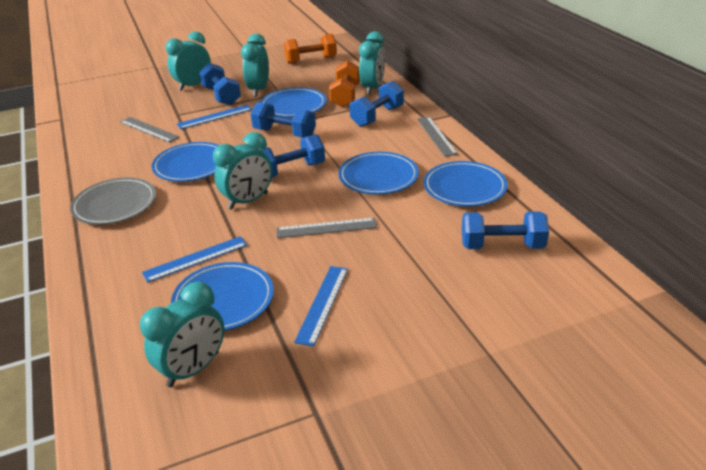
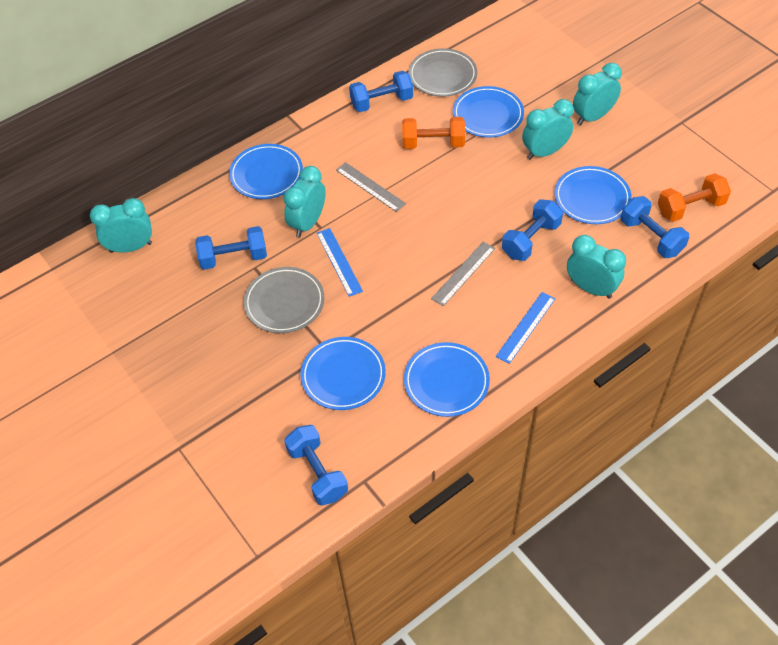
blue ruler: 3 -> 2
grey plate: 1 -> 2
grey ruler: 3 -> 2

